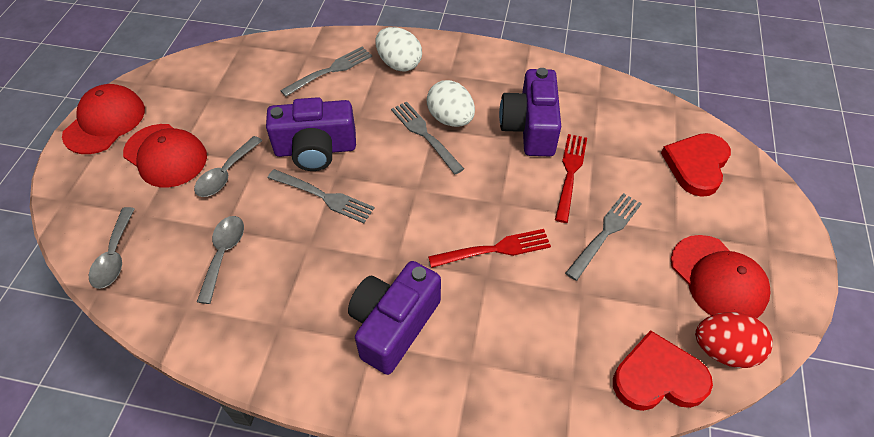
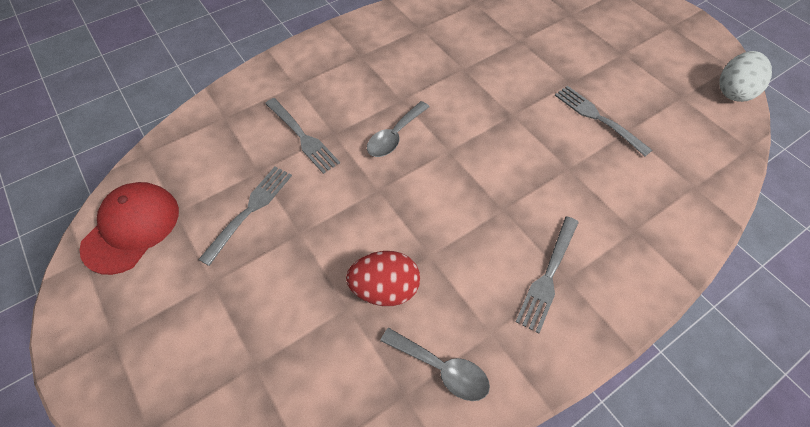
grey spoon: 3 -> 2
purple camera: 3 -> 0
red cap: 3 -> 1
red fork: 2 -> 0
red heart: 2 -> 0
white egg: 2 -> 1

